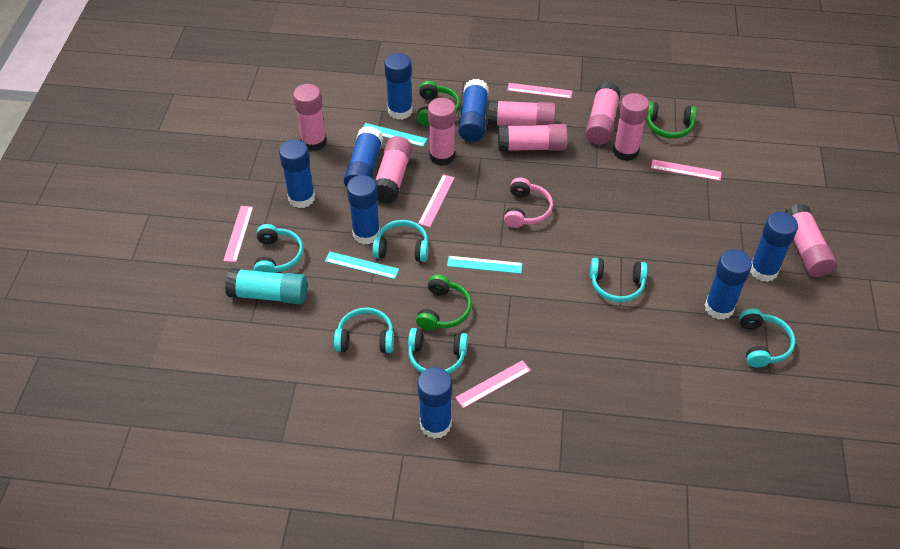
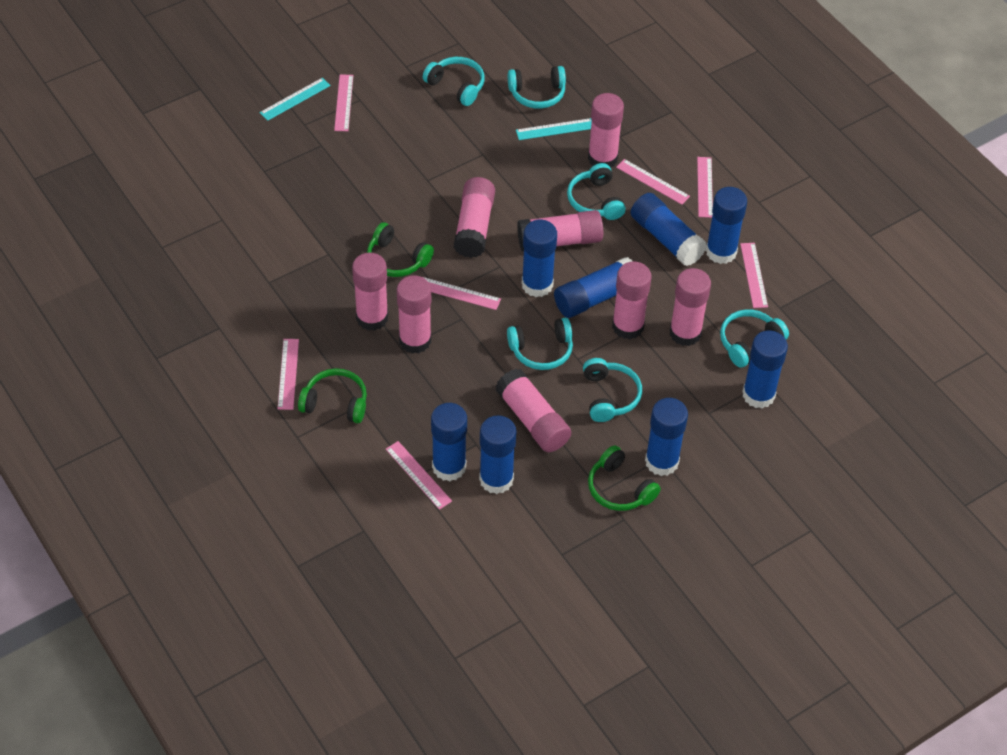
pink headphones: 1 -> 0
pink ruler: 5 -> 7
turquoise glue stick: 1 -> 0
turquoise ruler: 3 -> 2

